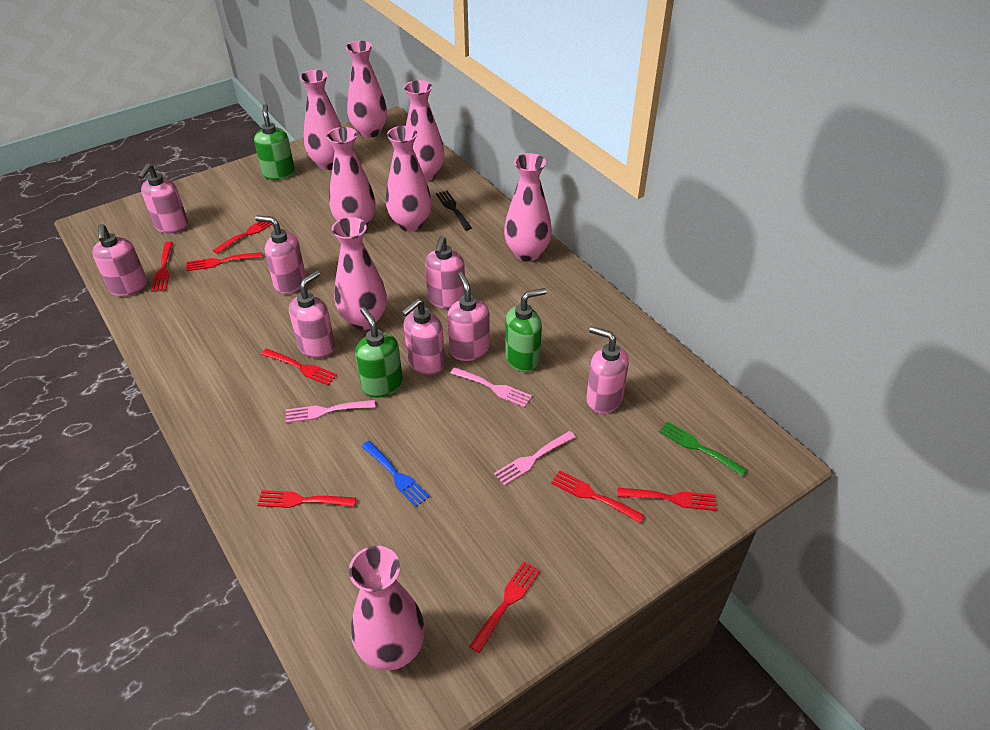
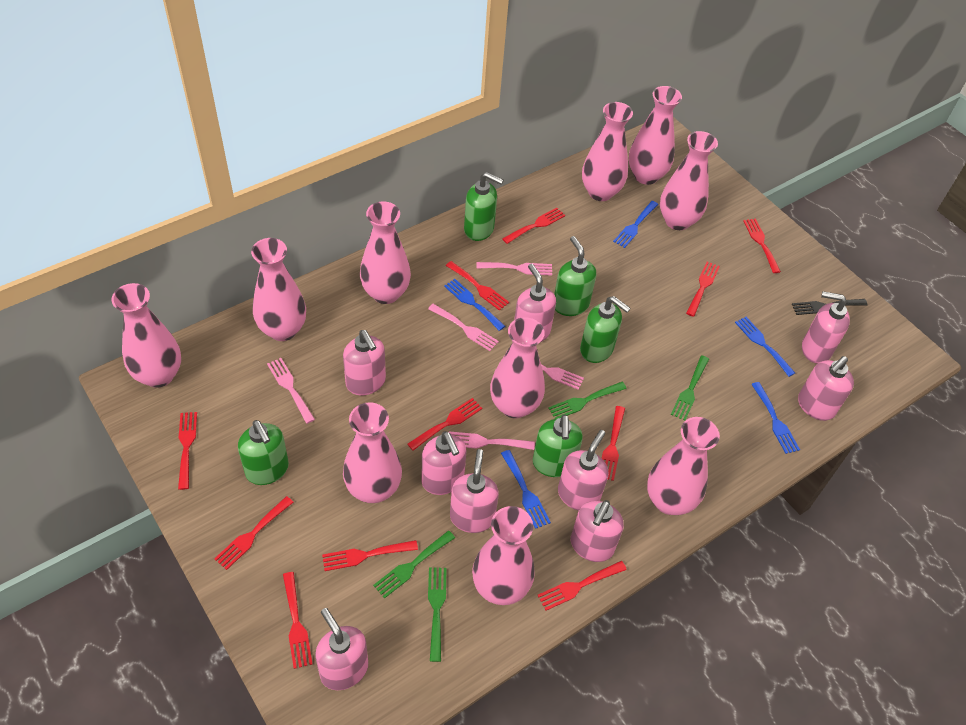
blue fork: 1 -> 5
green fork: 1 -> 4
green soap dispenser: 3 -> 5
pink fork: 3 -> 5
pink soap dispenser: 8 -> 9
pink vase: 8 -> 10
red fork: 8 -> 11

